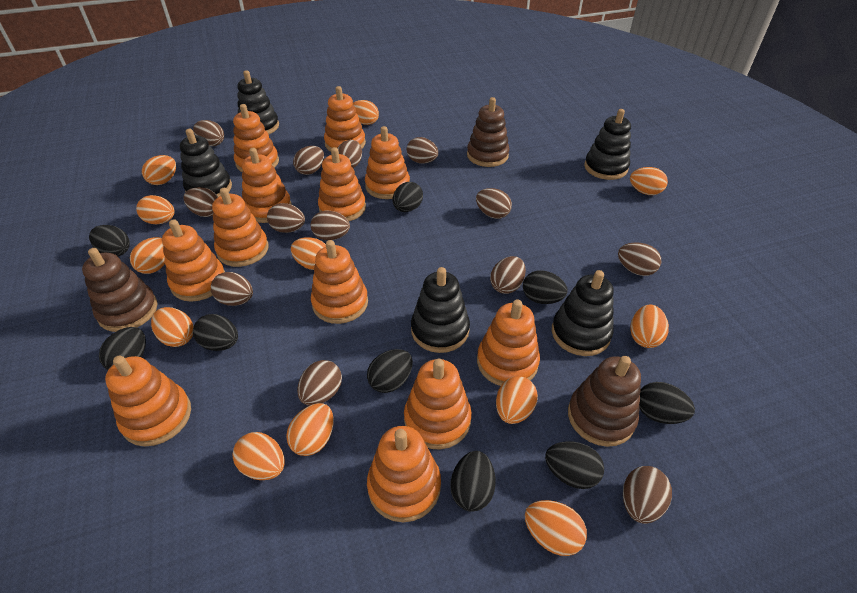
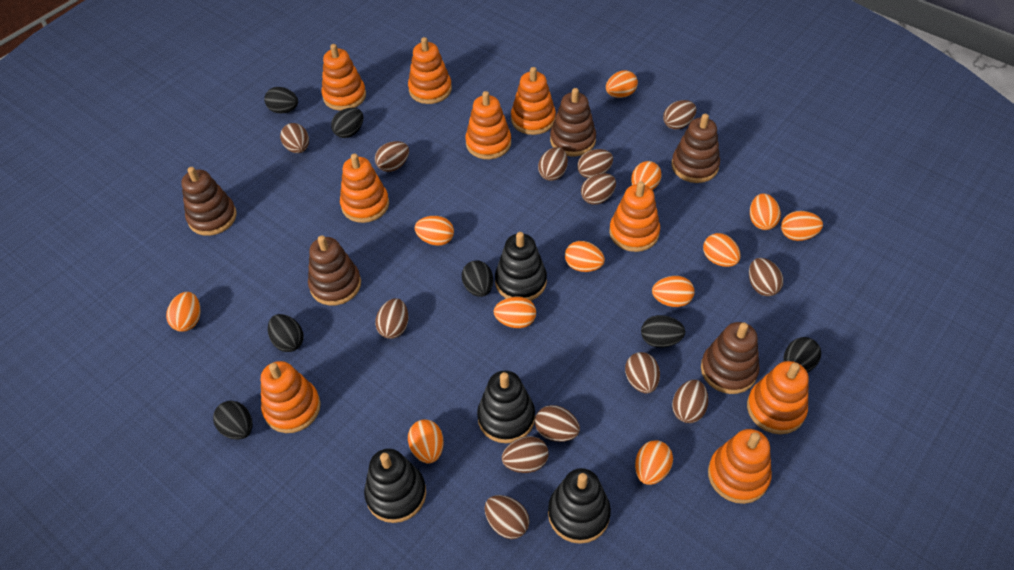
black egg: 9 -> 7
black stacking toy: 5 -> 4
brown stacking toy: 3 -> 5
orange stacking toy: 12 -> 9

